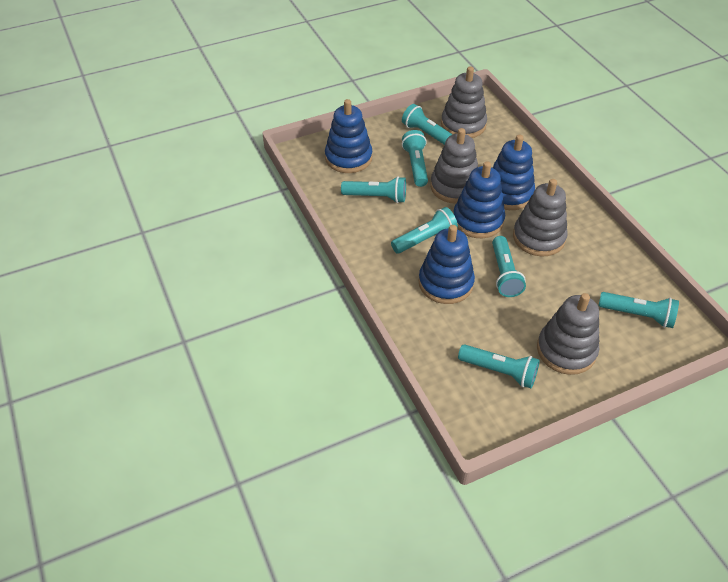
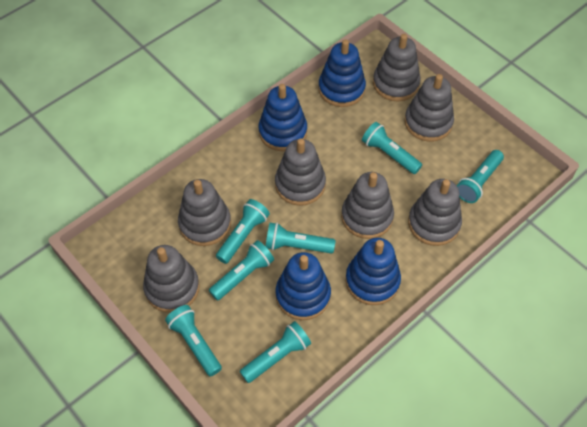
grey stacking toy: 4 -> 7

